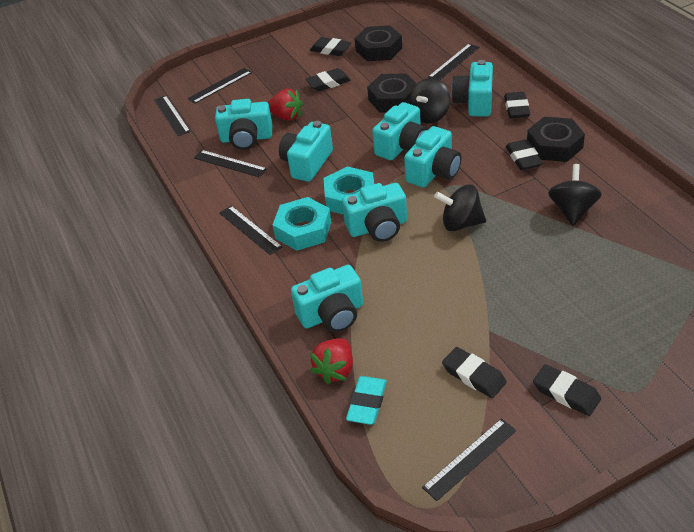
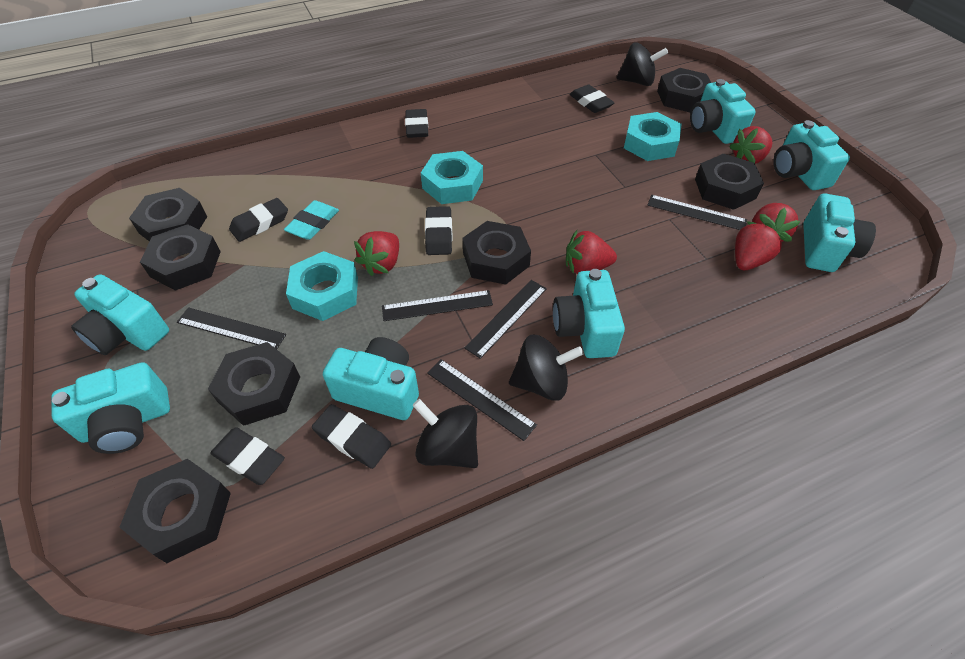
black nut: 3 -> 7
black ruler: 6 -> 5
red strawberry: 2 -> 5
turquoise nut: 2 -> 3

